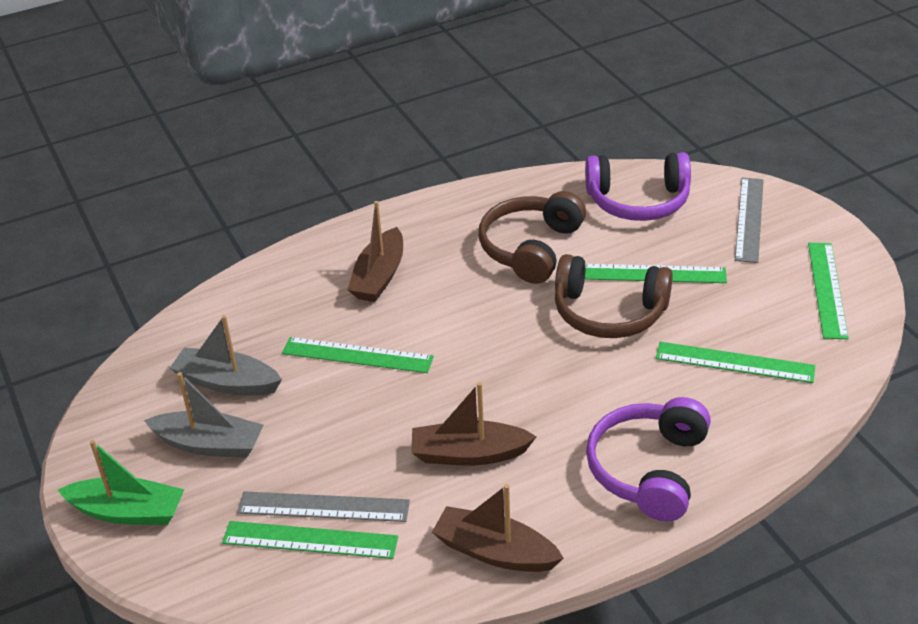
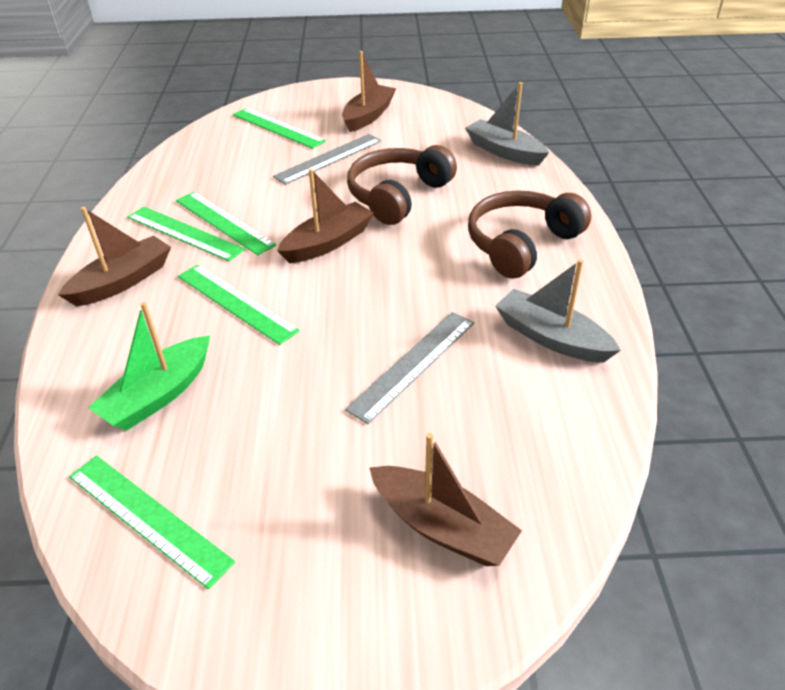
brown boat: 3 -> 4
purple headphones: 2 -> 0

